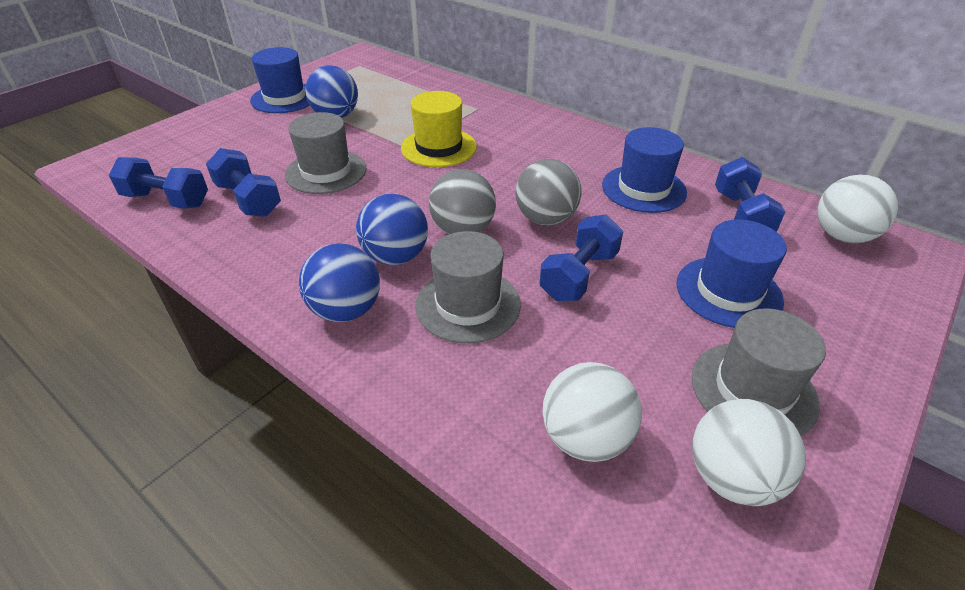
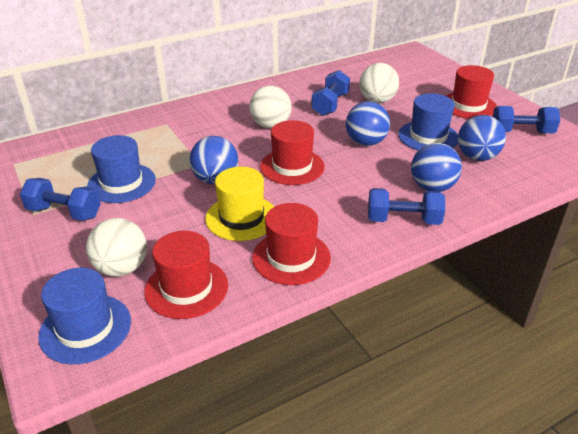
blue ball: 3 -> 4
grey ball: 2 -> 0
grey hat: 3 -> 0
red hat: 0 -> 4

